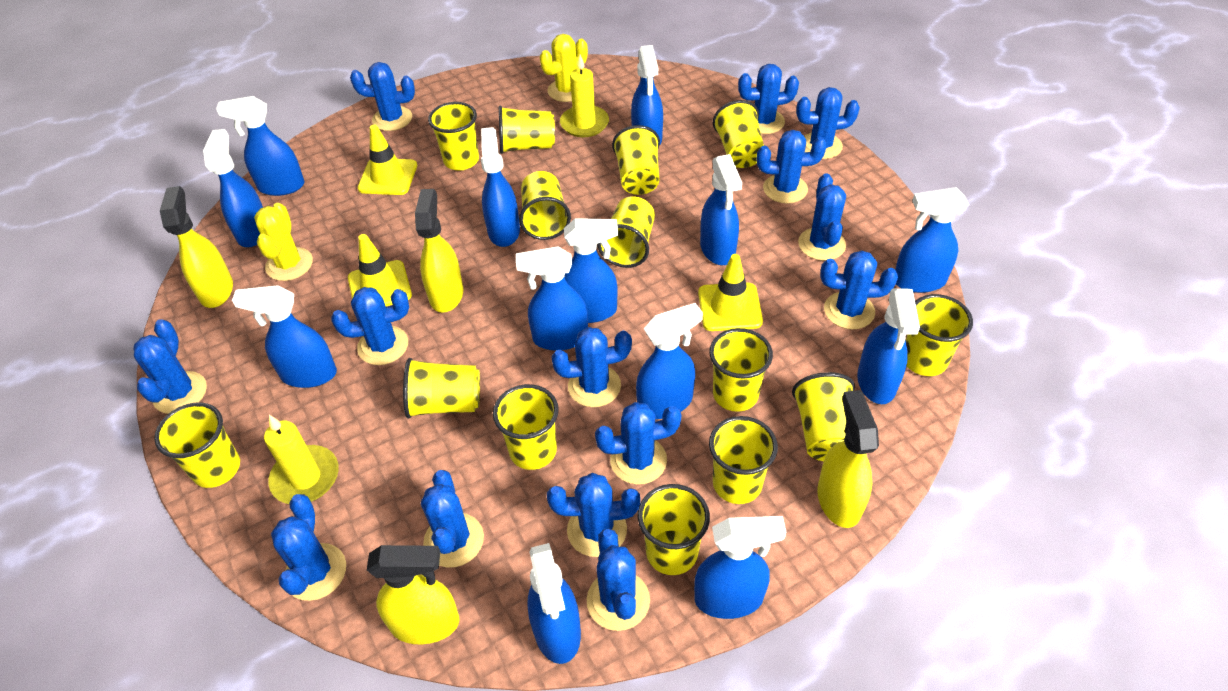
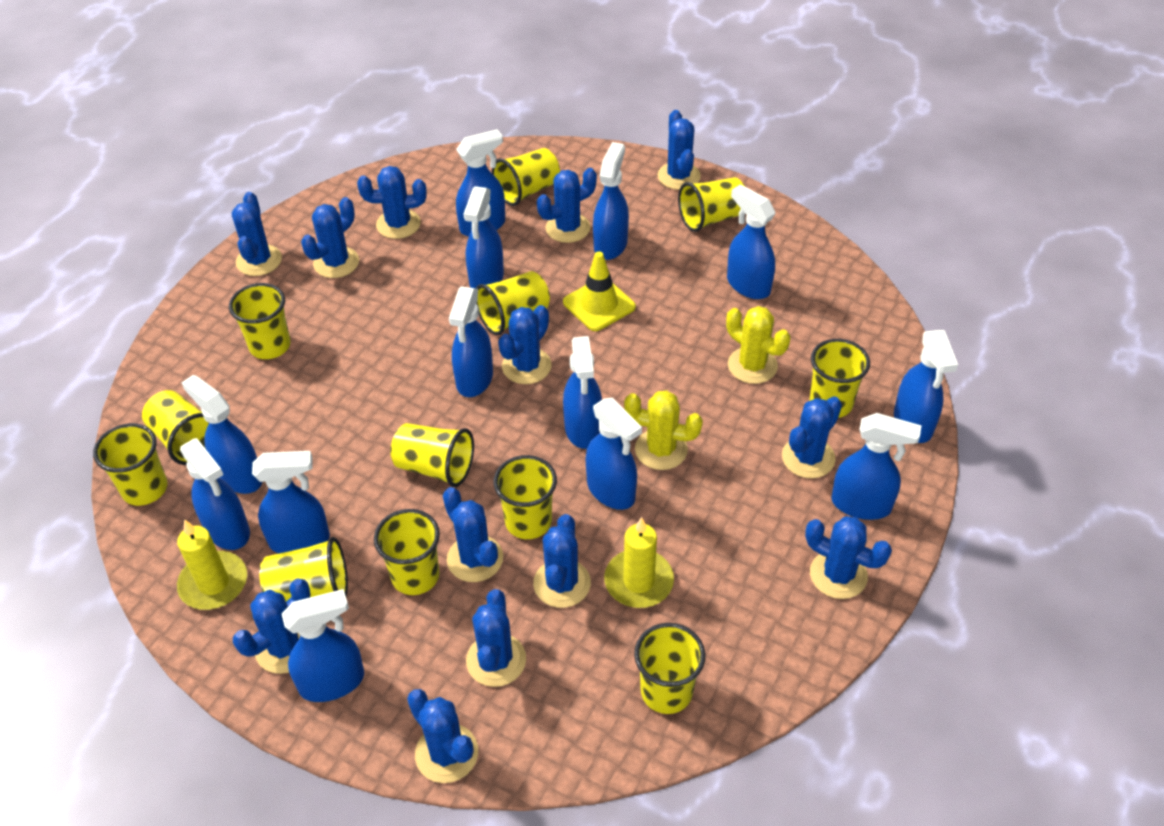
blue cactus: 14 -> 13
yellow cup: 14 -> 12
yellow spray bottle: 4 -> 0
yellow traffic cone: 3 -> 1

